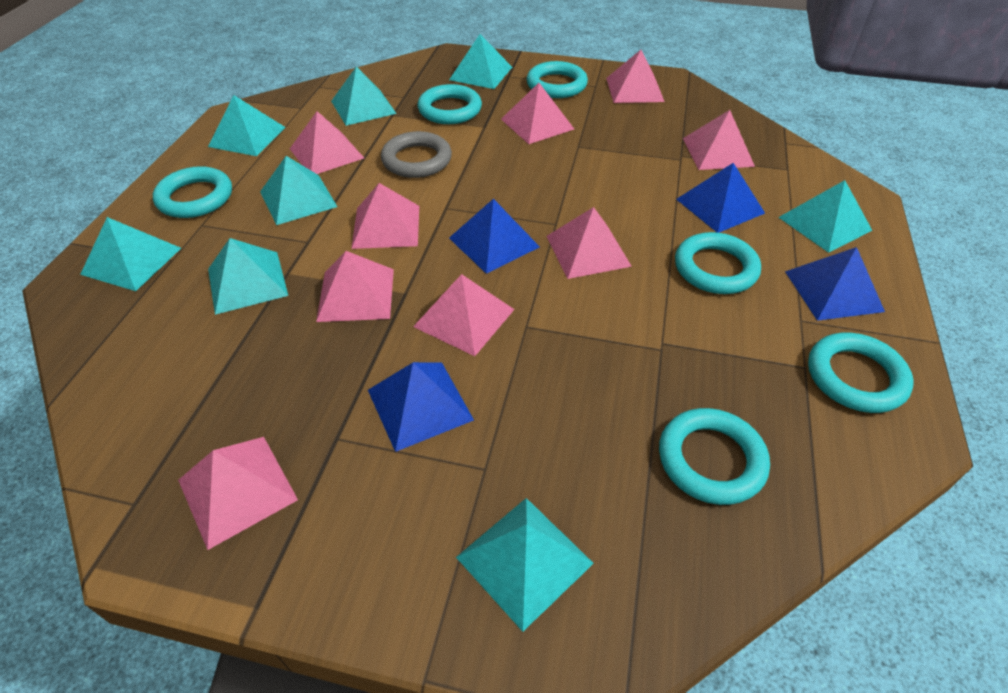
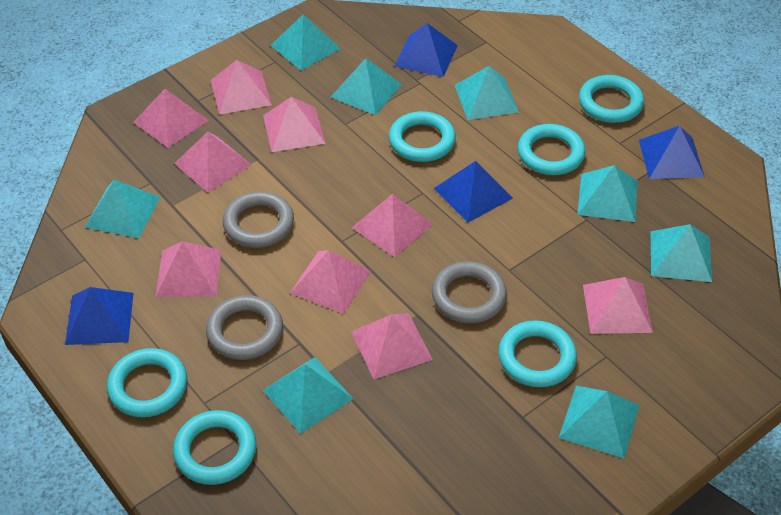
grey ring: 1 -> 3

